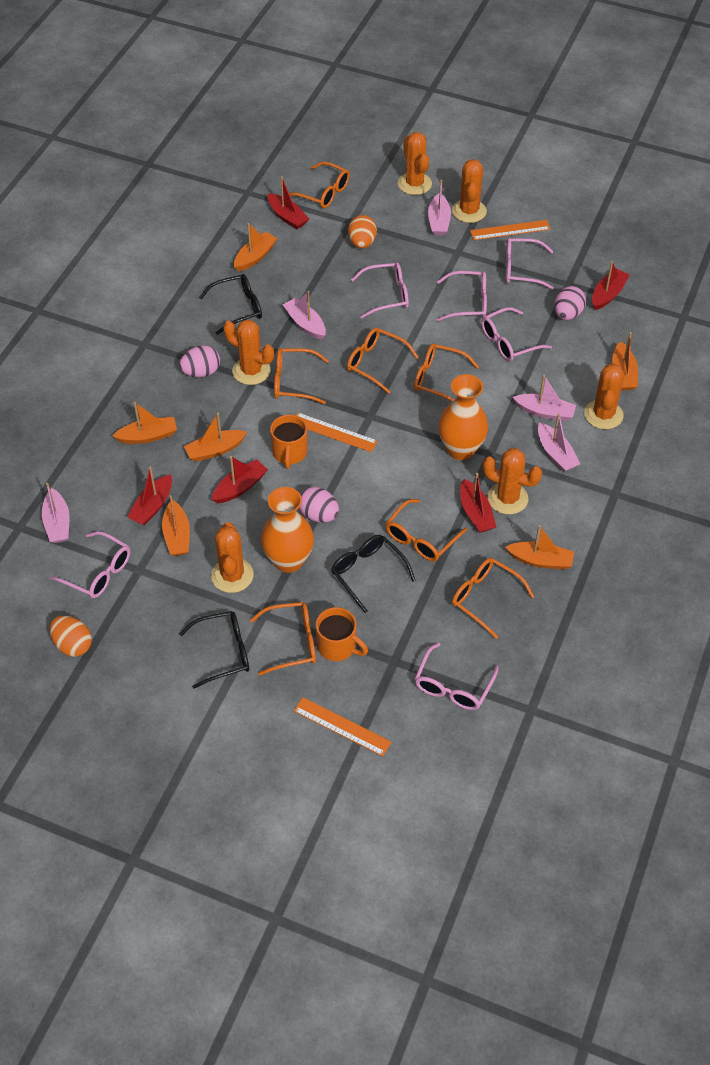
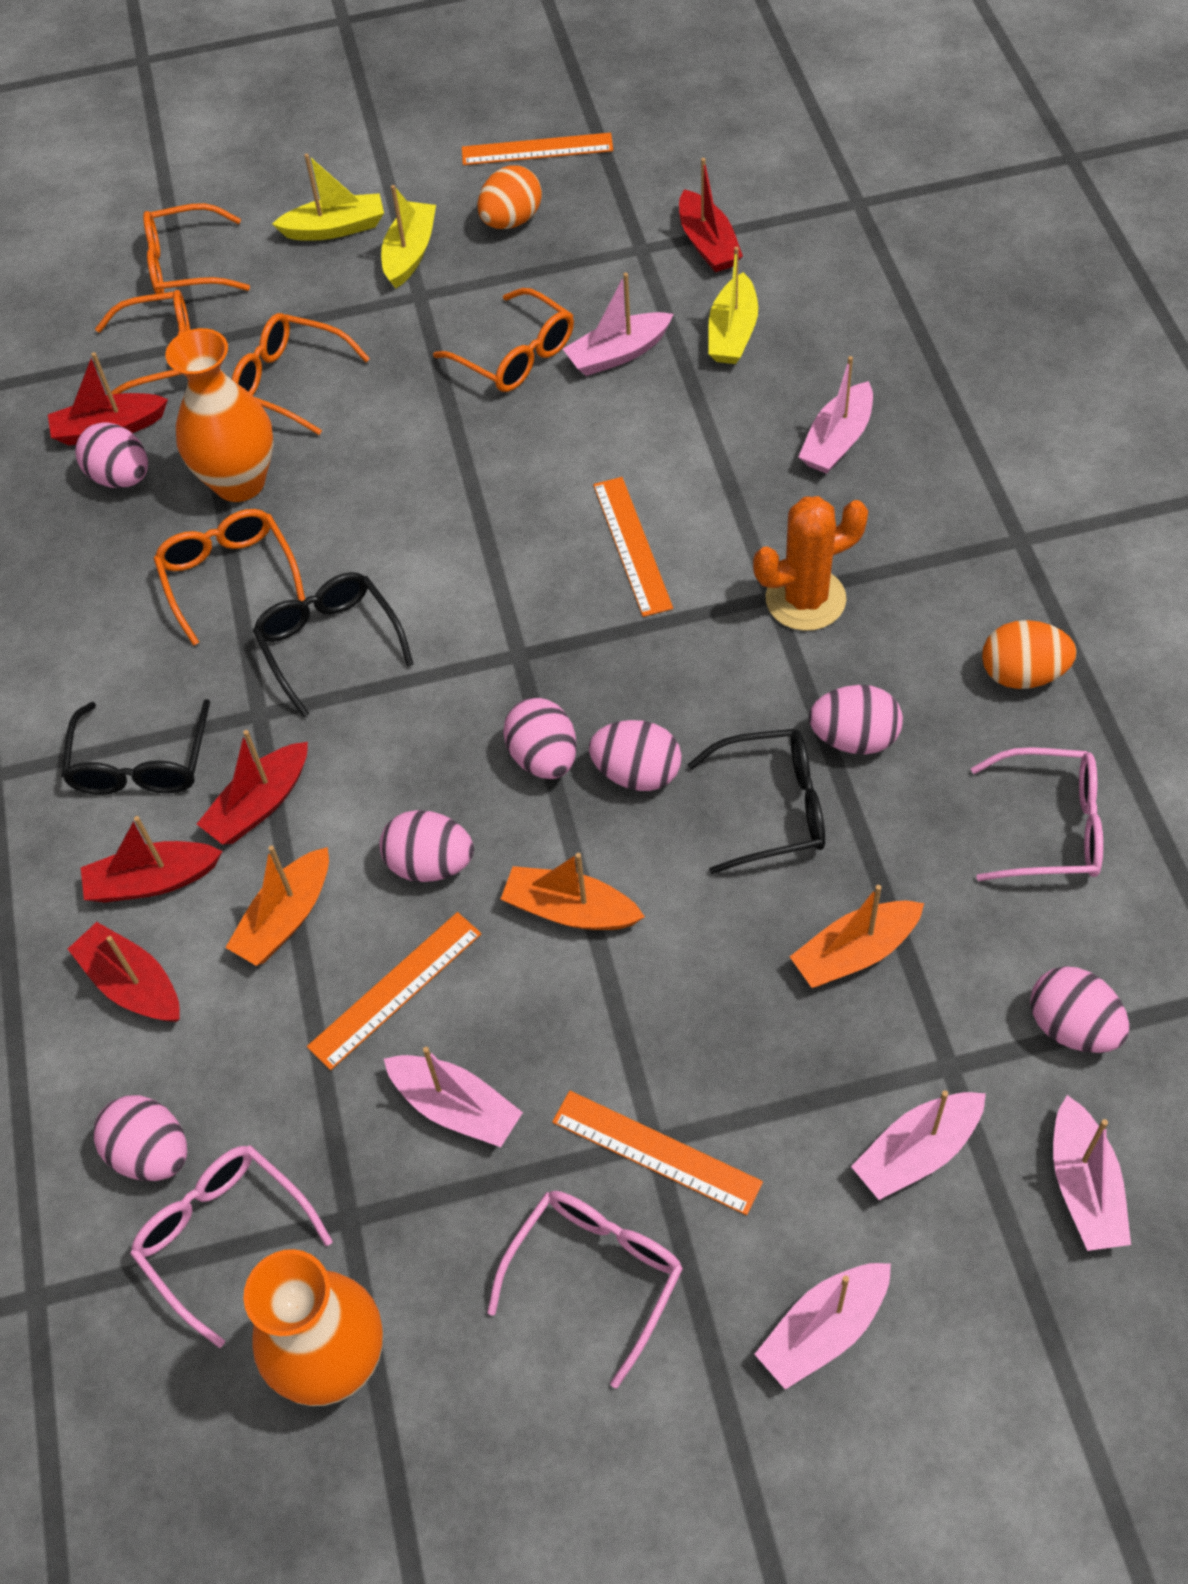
orange boat: 6 -> 3
orange cactus: 6 -> 1
orange glasses: 7 -> 5
orange mug: 2 -> 0
orange ruler: 3 -> 4
pink boat: 5 -> 6
pink egg: 3 -> 7
pink glasses: 6 -> 3
yellow boat: 0 -> 3

